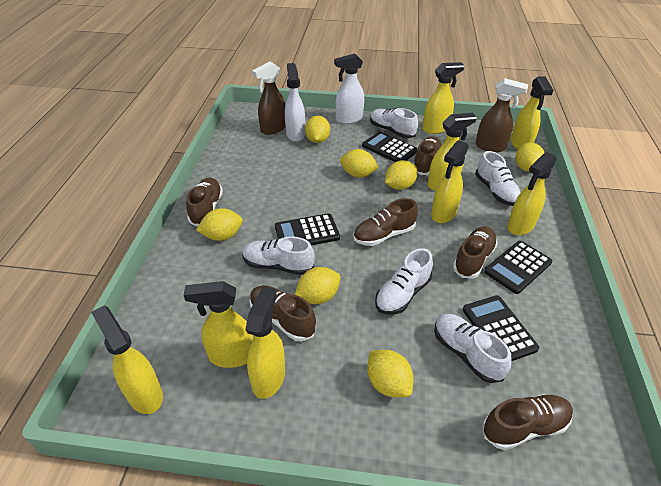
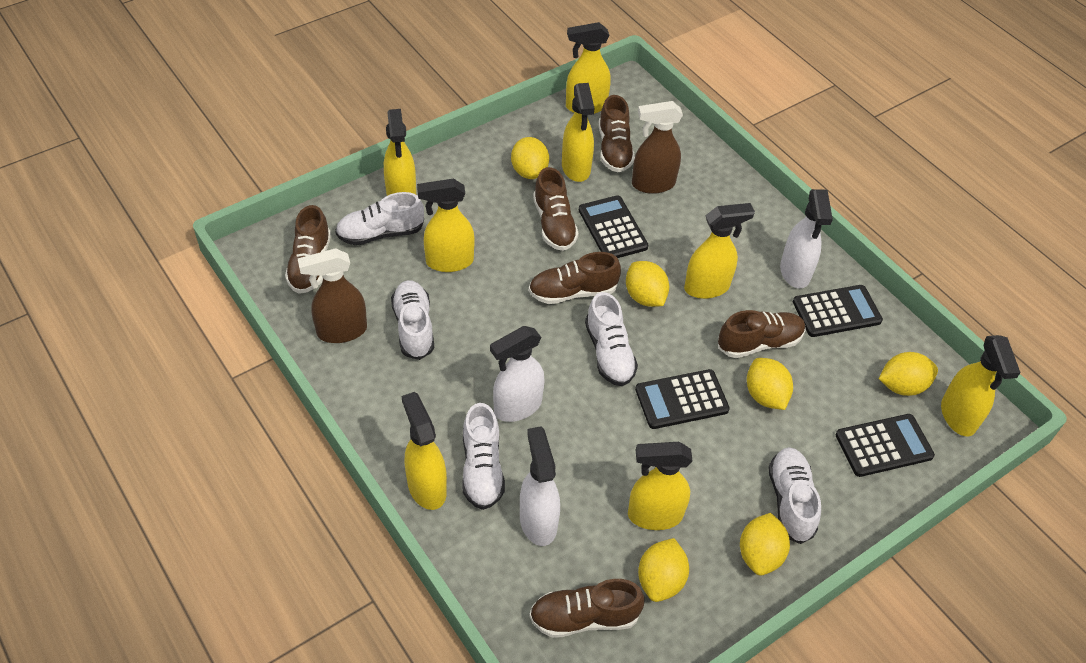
white spray bottle: 2 -> 3
yellow lemon: 7 -> 6

